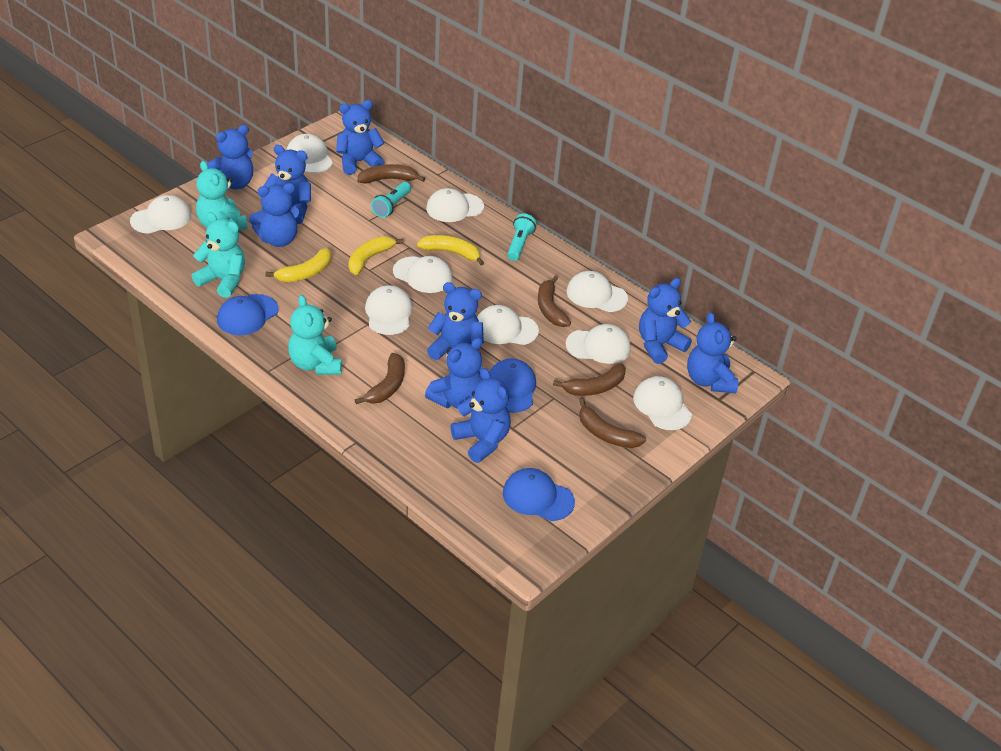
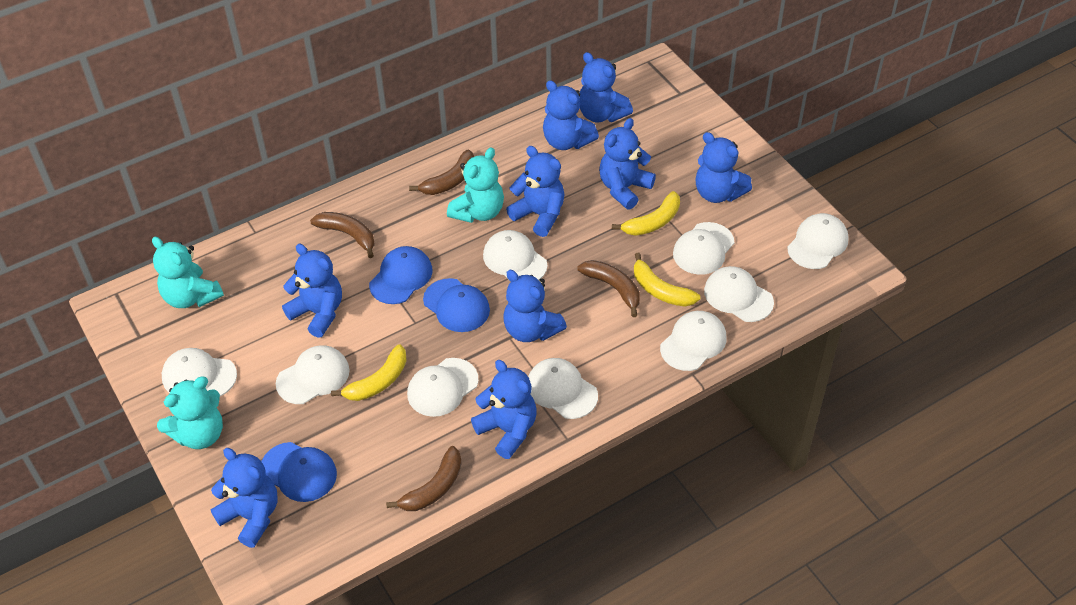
brown banana: 5 -> 4
turquoise flashlight: 2 -> 0

